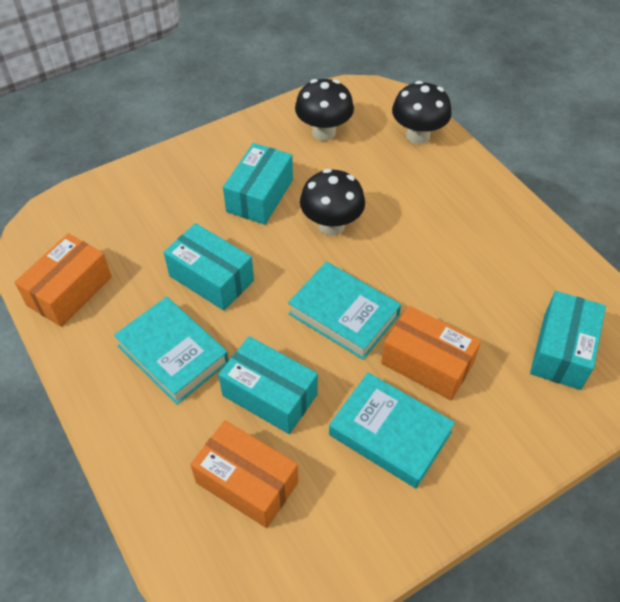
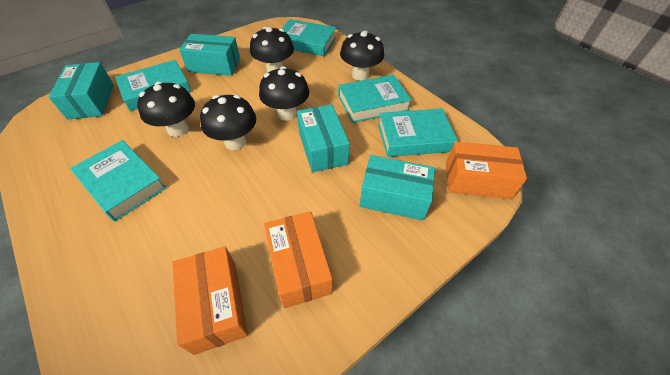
black mushroom: 3 -> 5
turquoise book: 3 -> 5

